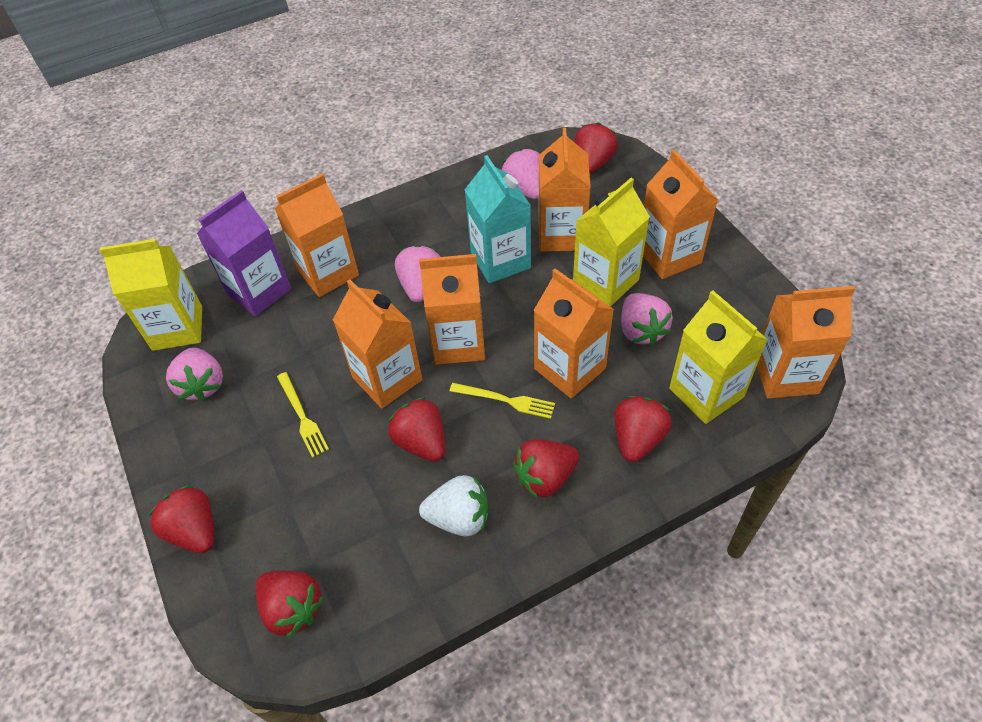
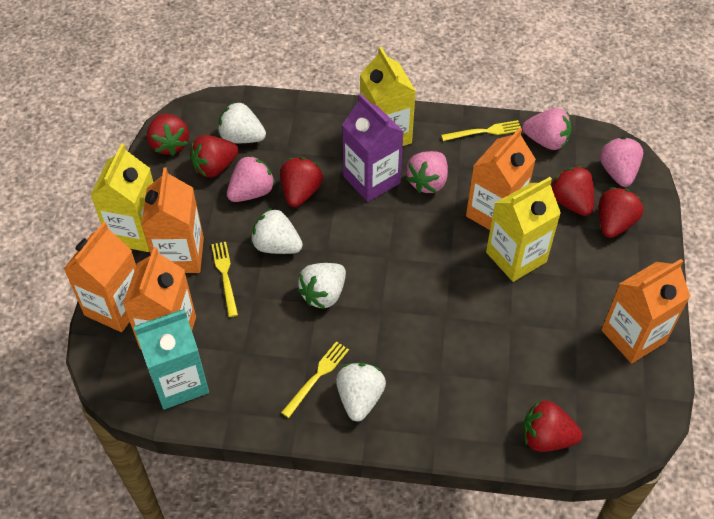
orange carton: 7 -> 5
white strawberry: 1 -> 4
yellow fork: 2 -> 3

